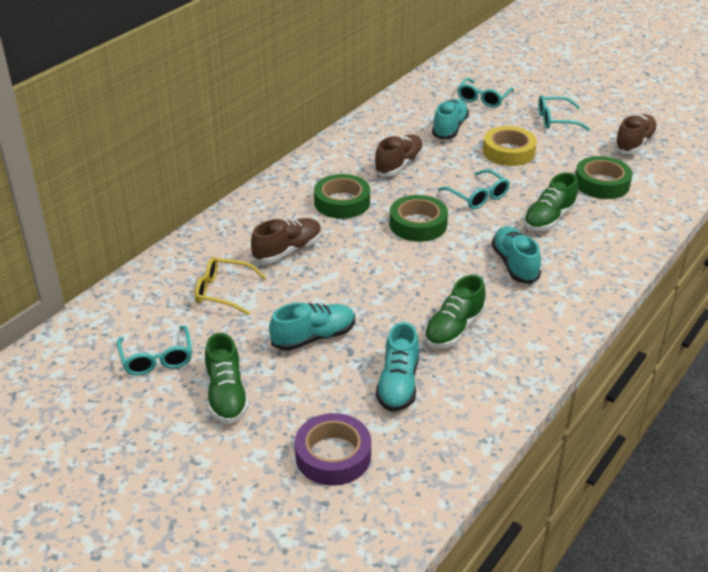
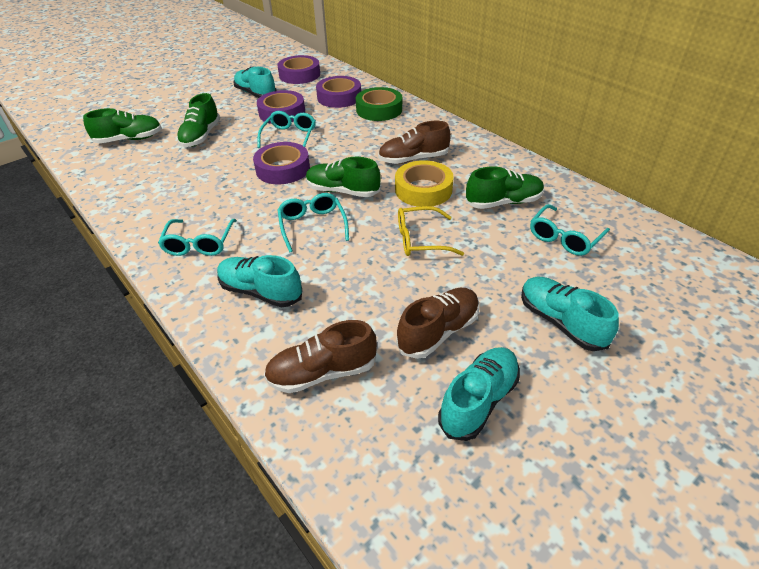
green shoe: 3 -> 4
green tape: 3 -> 1
purple tape: 1 -> 4

